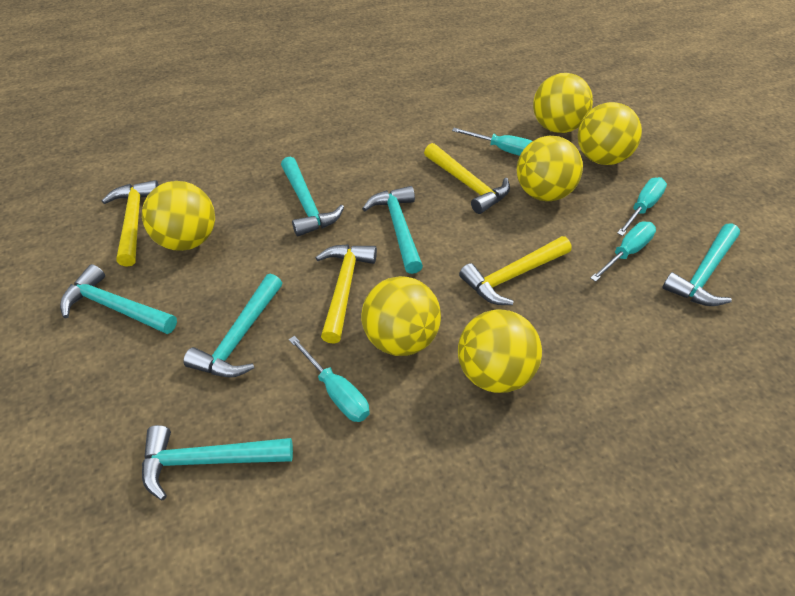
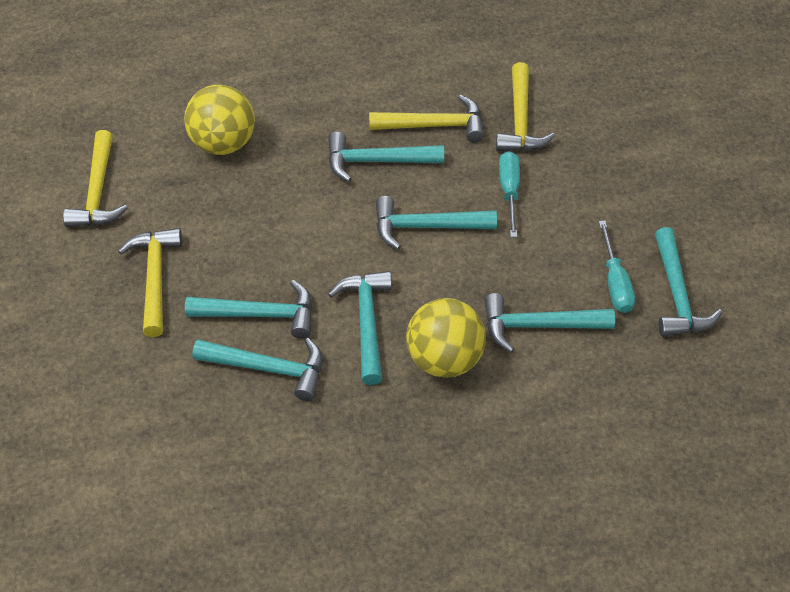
turquoise hammer: 6 -> 7
turquoise screwdriver: 4 -> 2
yellow ball: 6 -> 2

